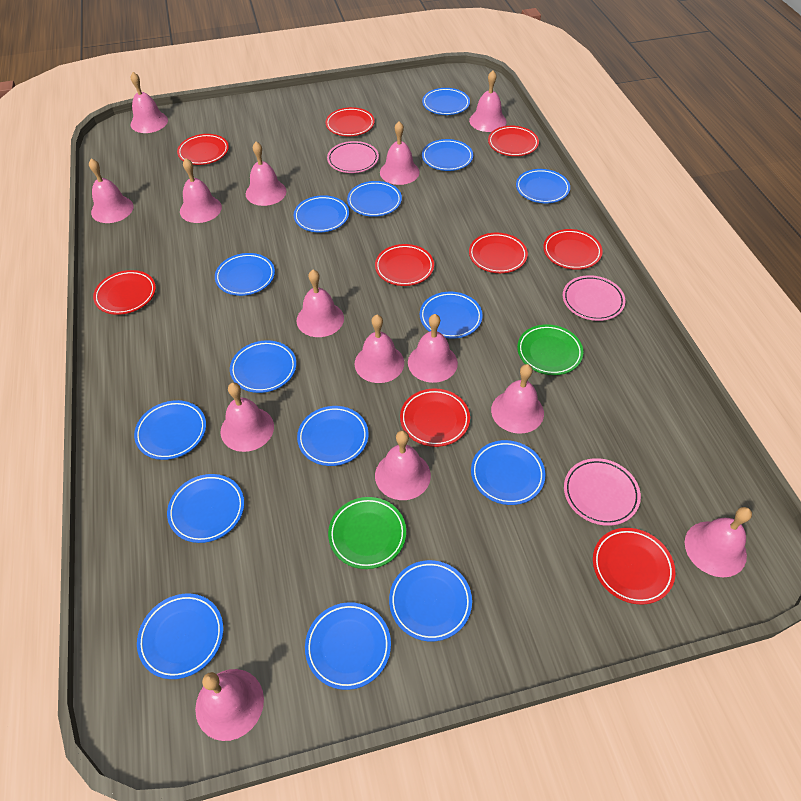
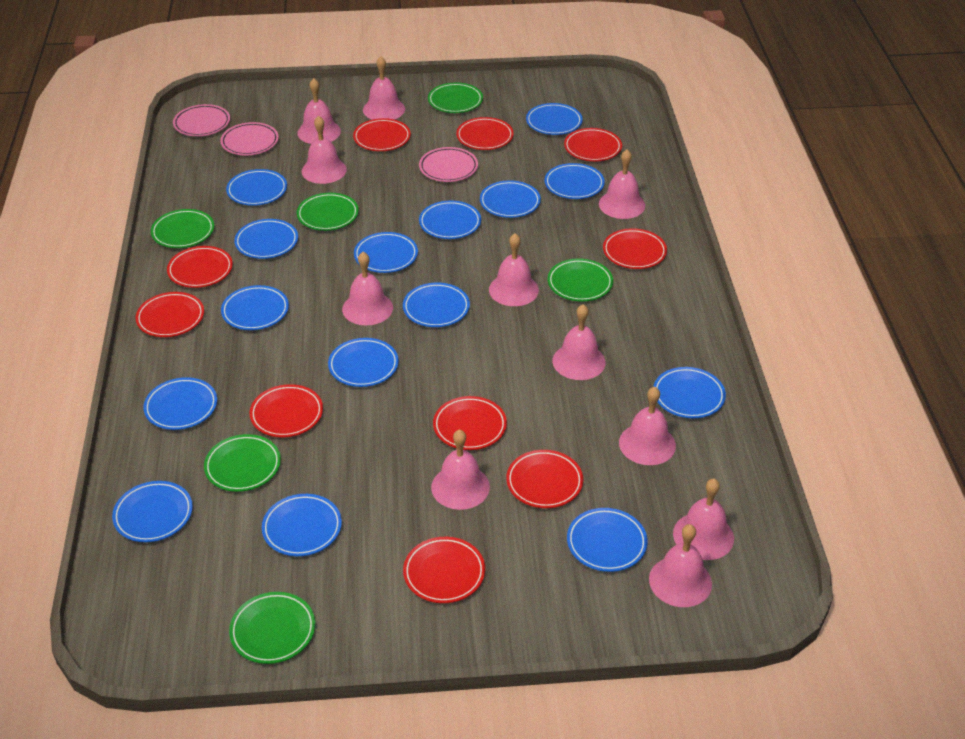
green plate: 2 -> 6
pink bell: 14 -> 11
red plate: 9 -> 10

